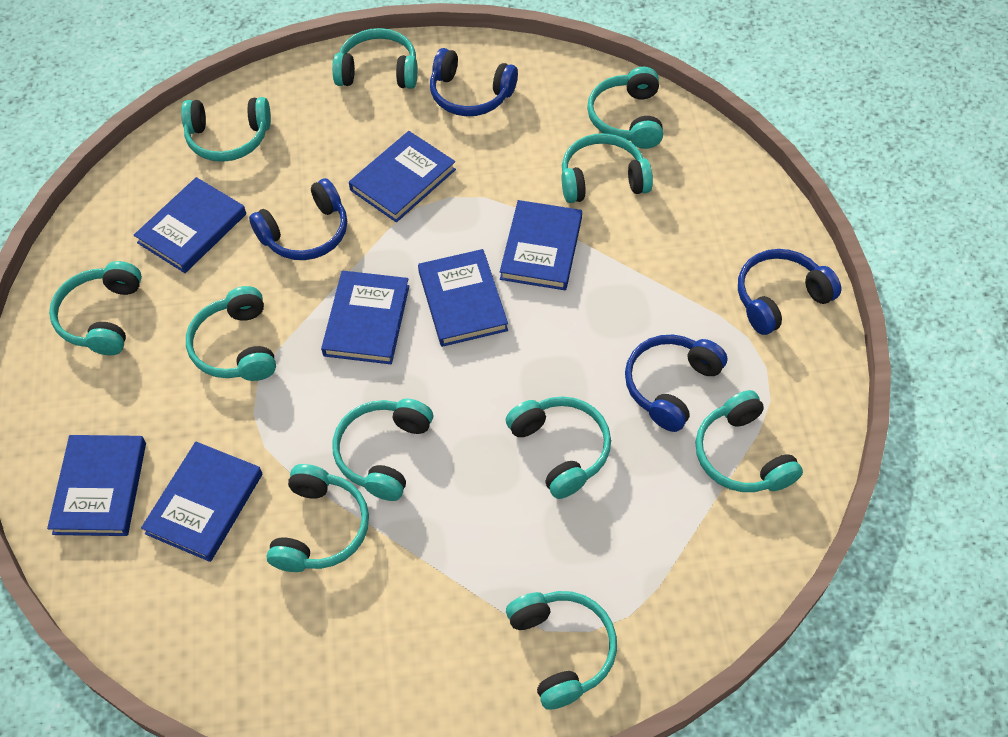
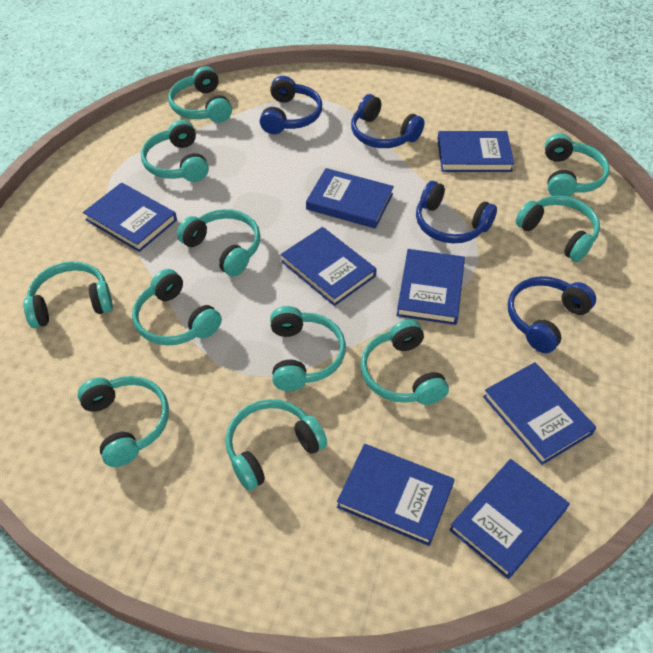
blue book: 7 -> 8

